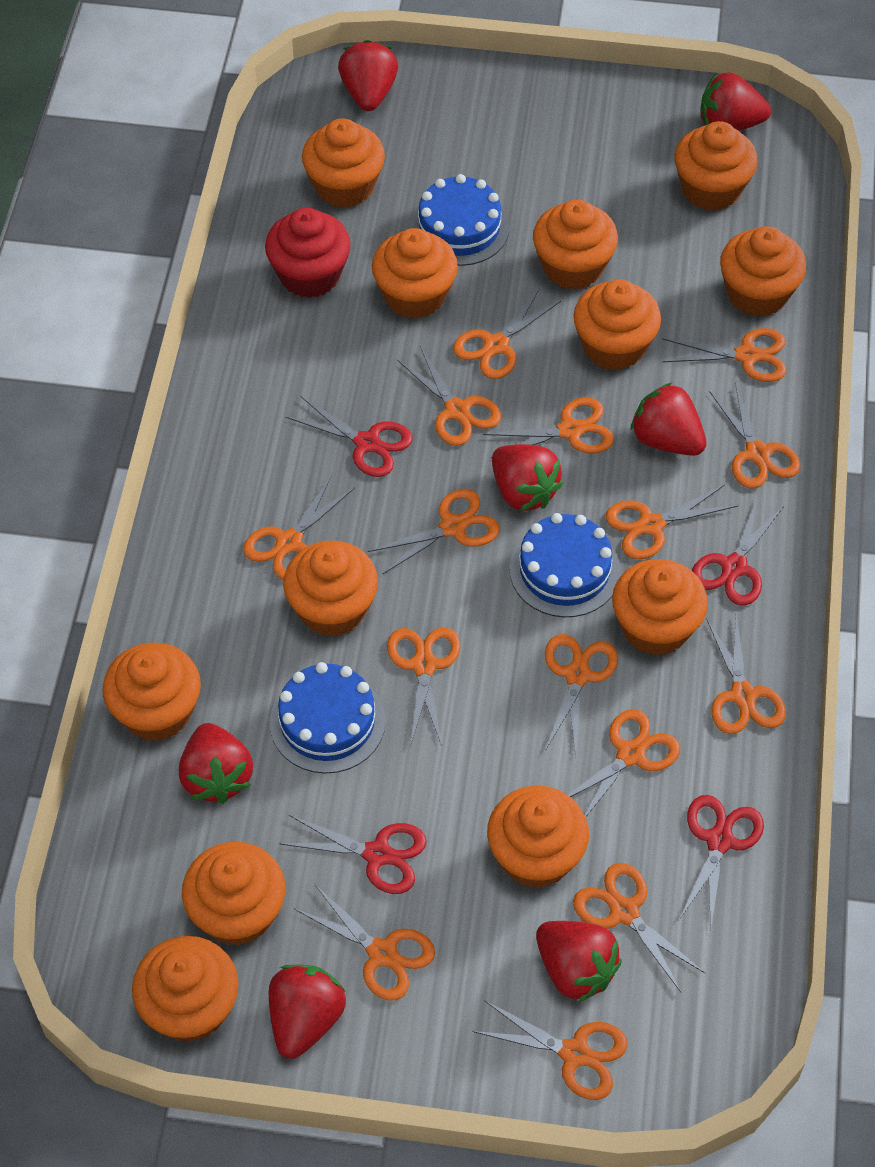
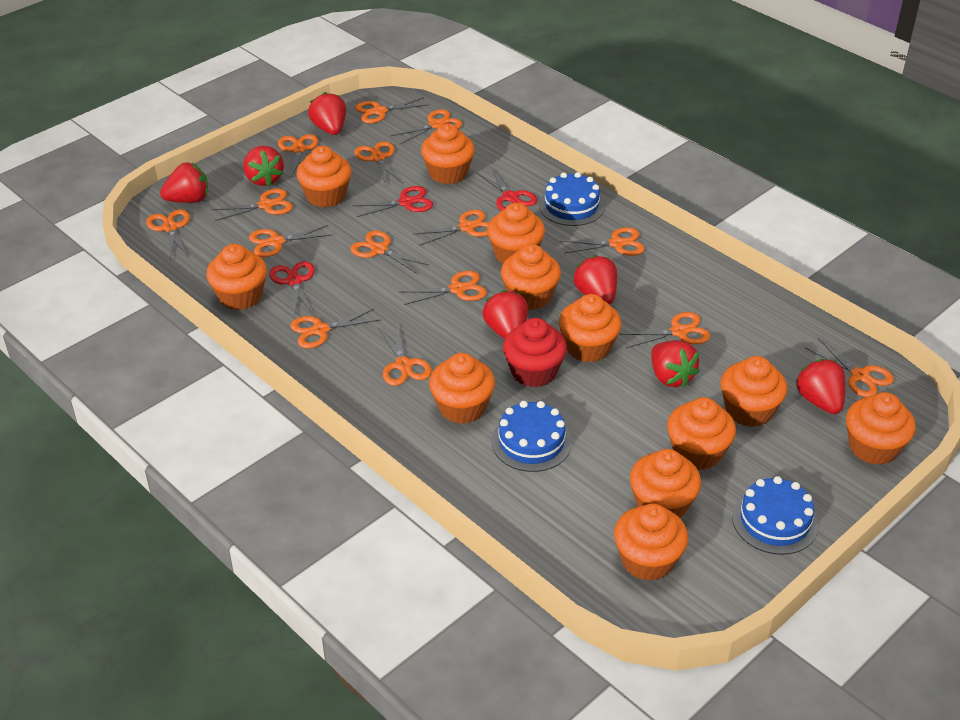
red scissors: 4 -> 3

